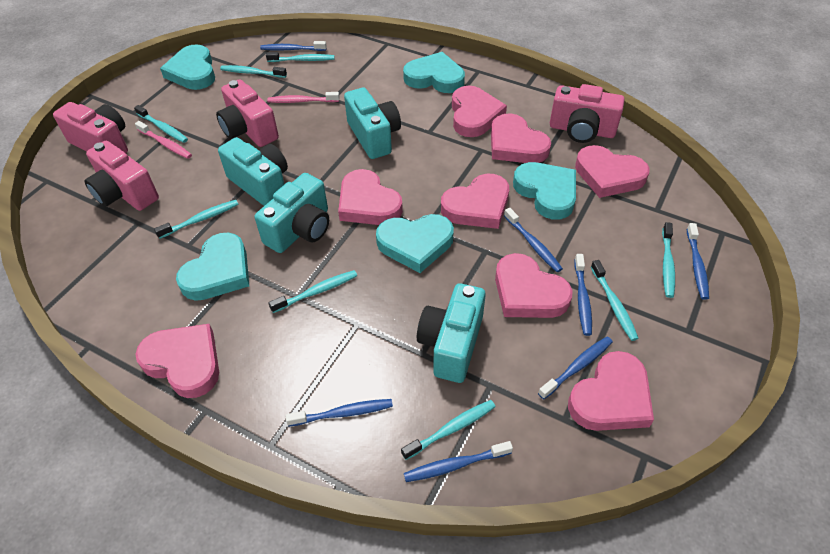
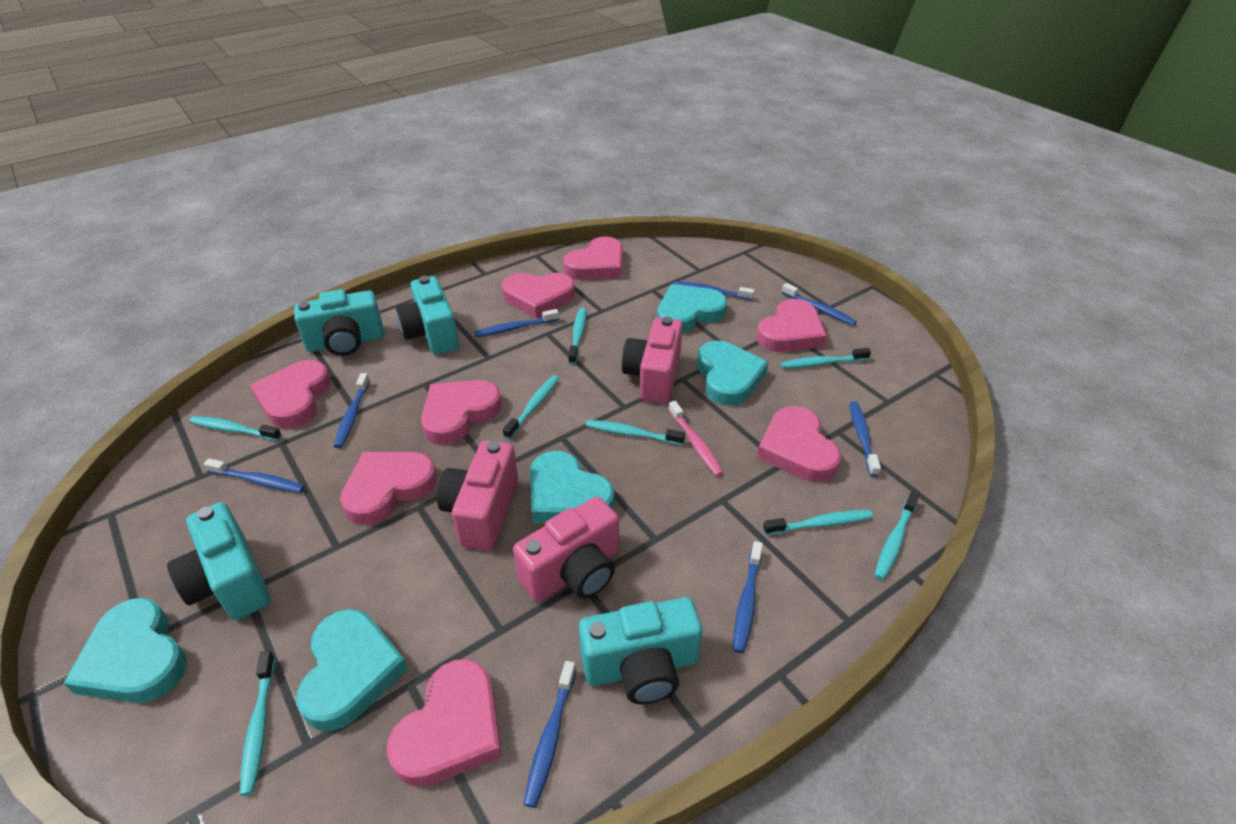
blue toothbrush: 7 -> 8
pink camera: 4 -> 3
pink toothbrush: 2 -> 1

